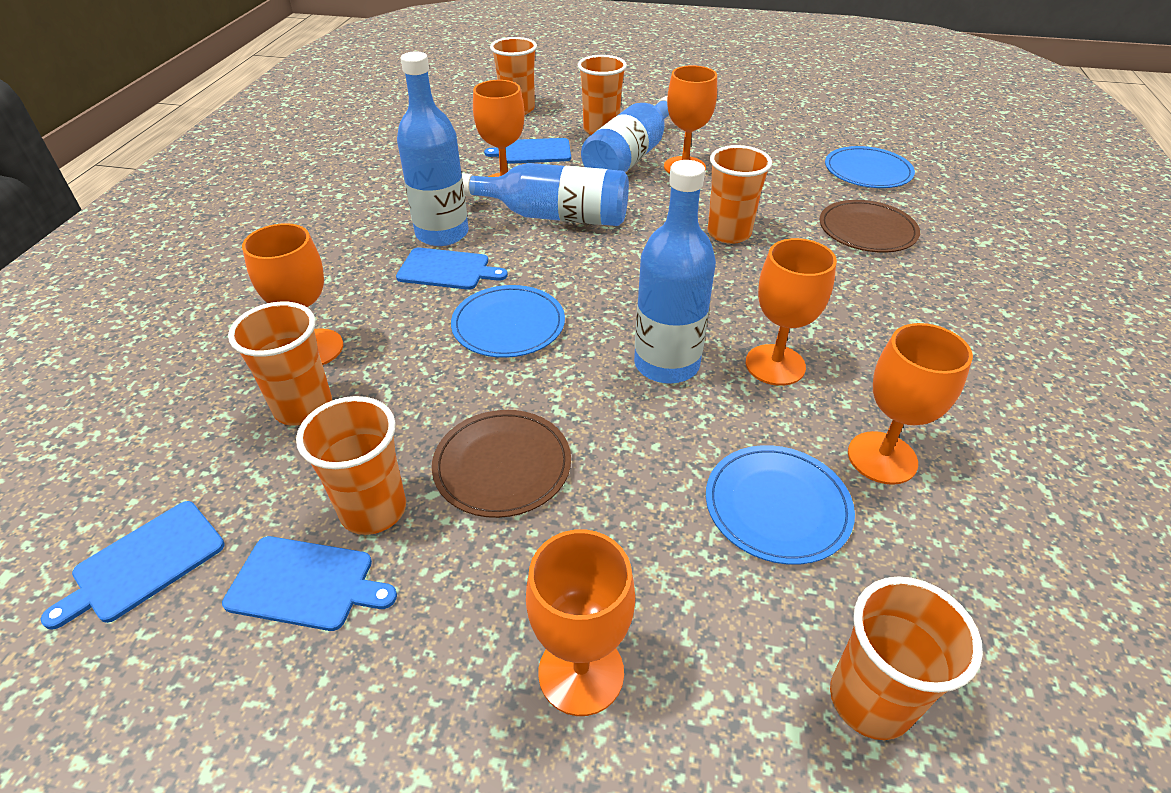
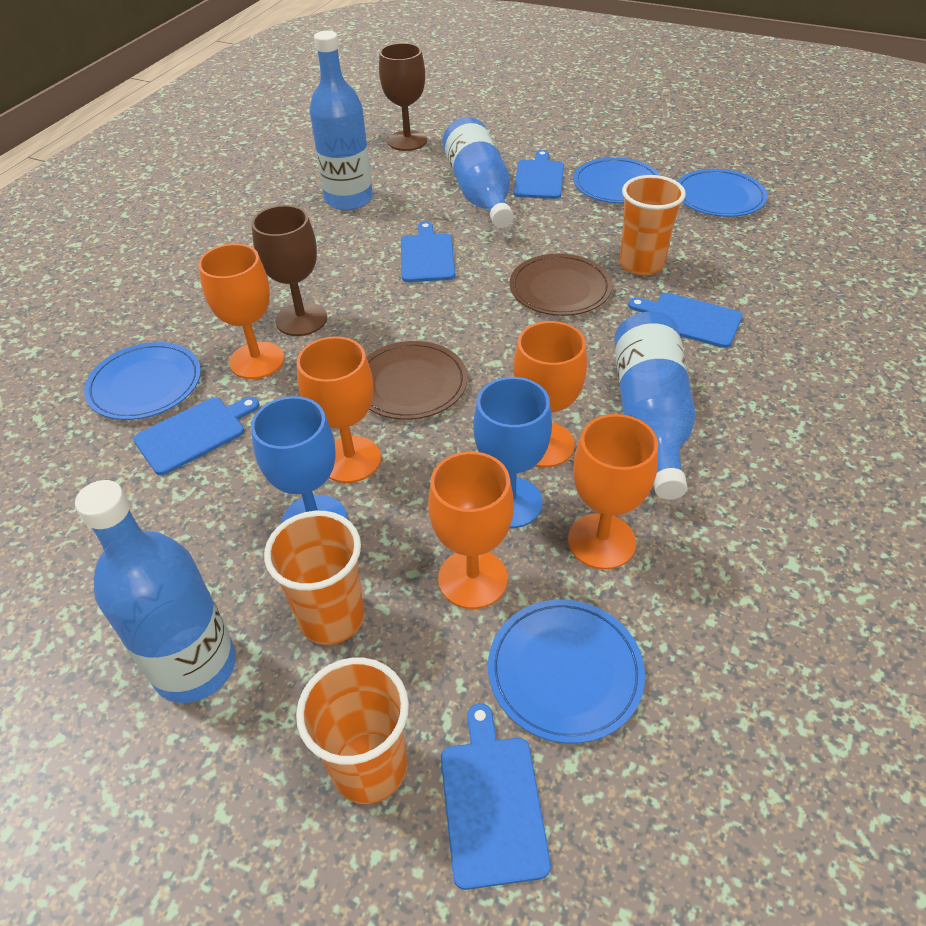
blue cutting board: 4 -> 5
blue goblet: 0 -> 2
blue plate: 3 -> 4
brown goblet: 0 -> 2
orange cup: 6 -> 3
orange goblet: 6 -> 5

